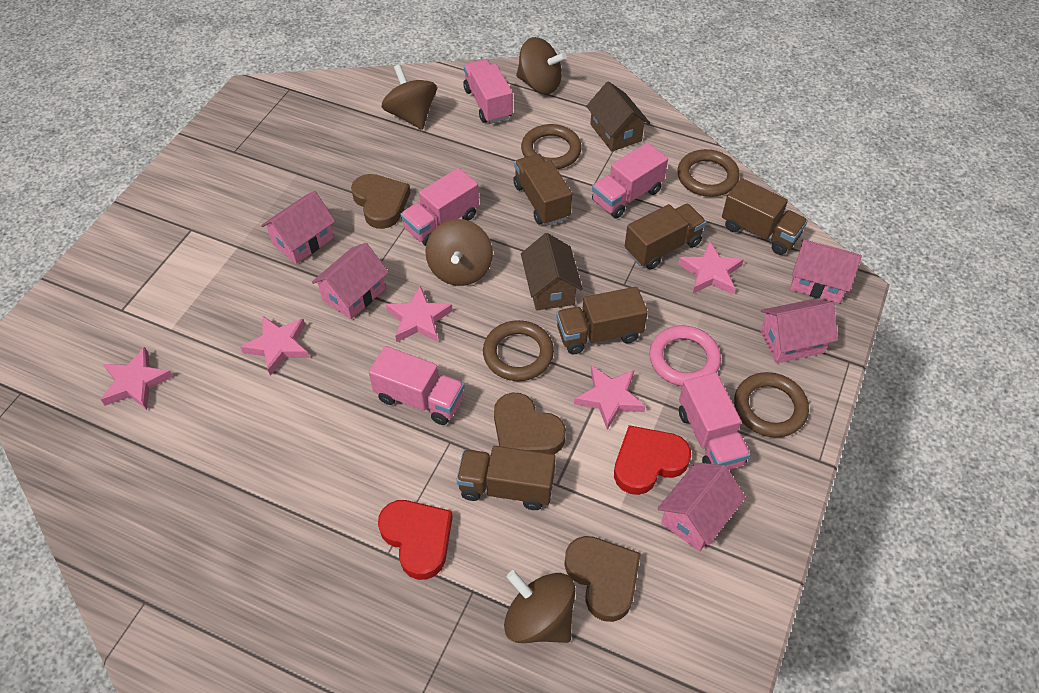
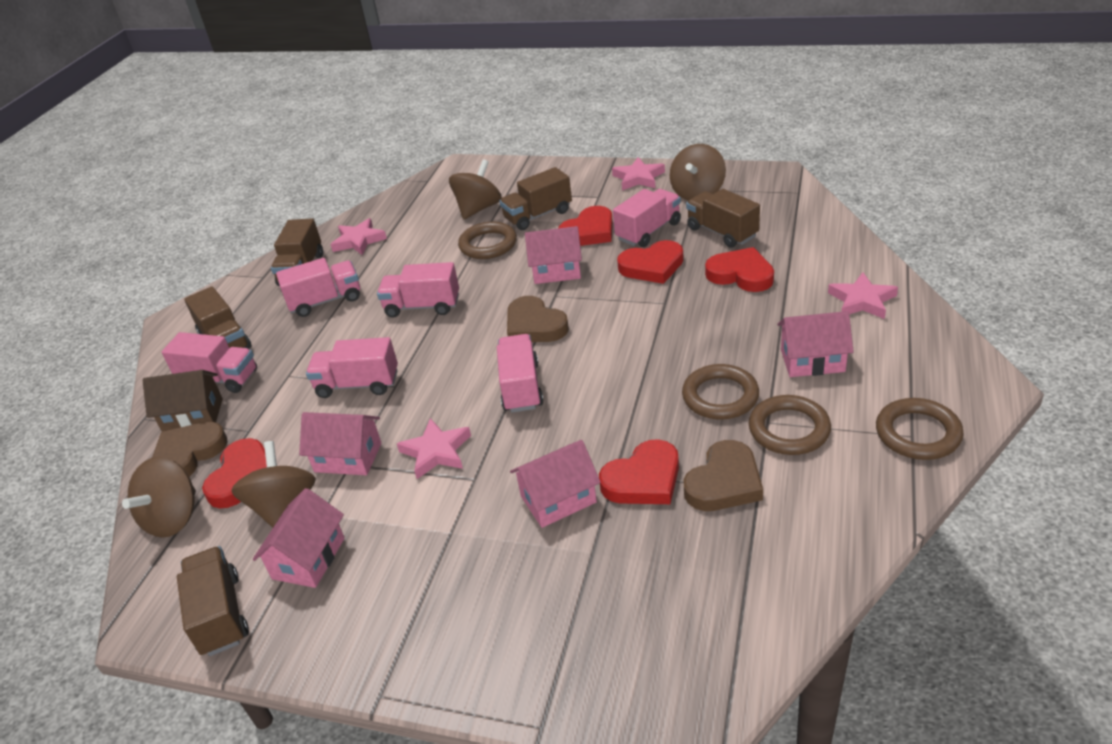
brown house: 2 -> 1
pink ring: 1 -> 0
pink star: 5 -> 4
pink truck: 5 -> 6
red heart: 2 -> 5

